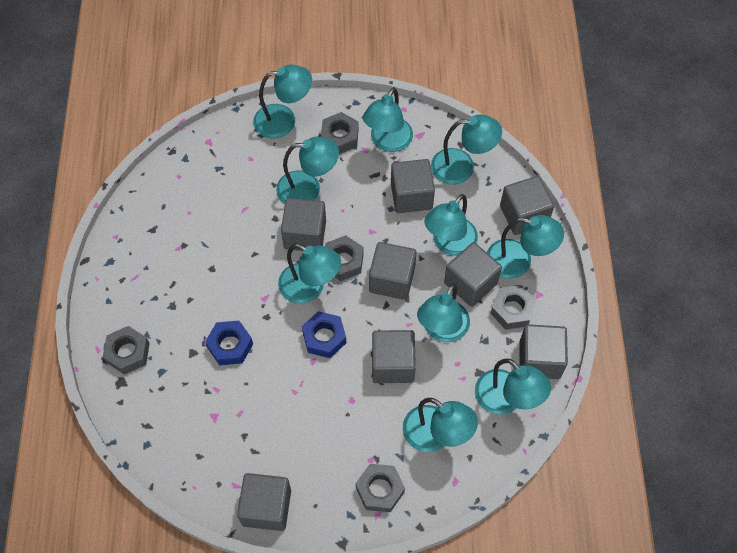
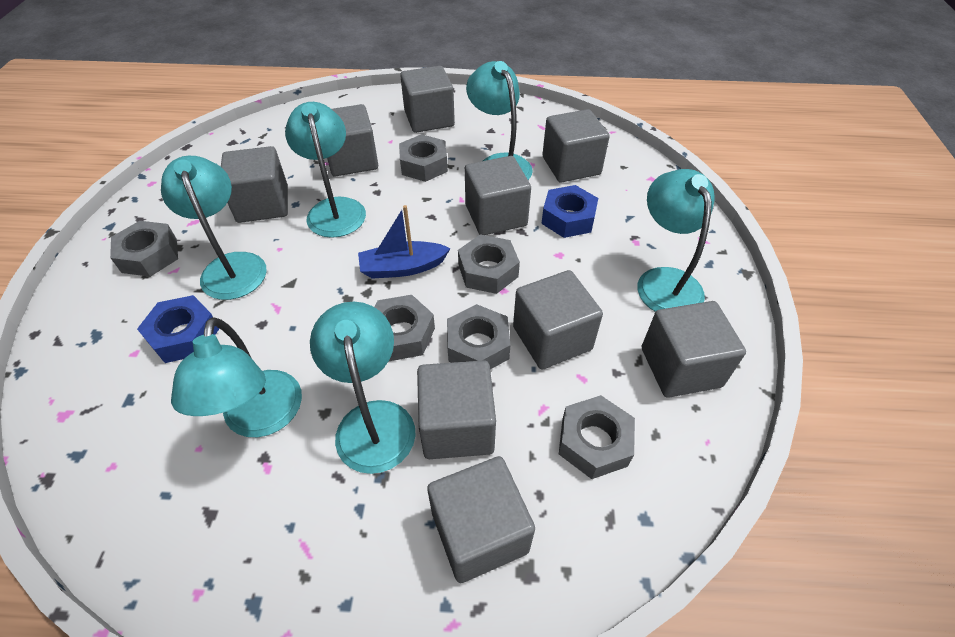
blue boat: 0 -> 1
grey cube: 8 -> 9
grey nut: 5 -> 6
turquoise lamp: 10 -> 6

